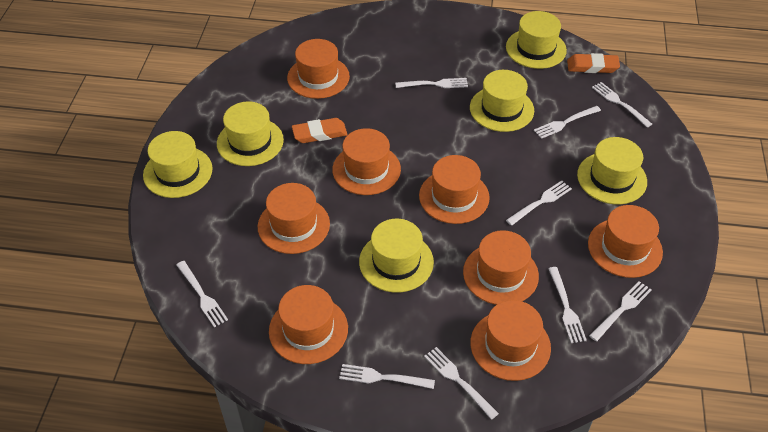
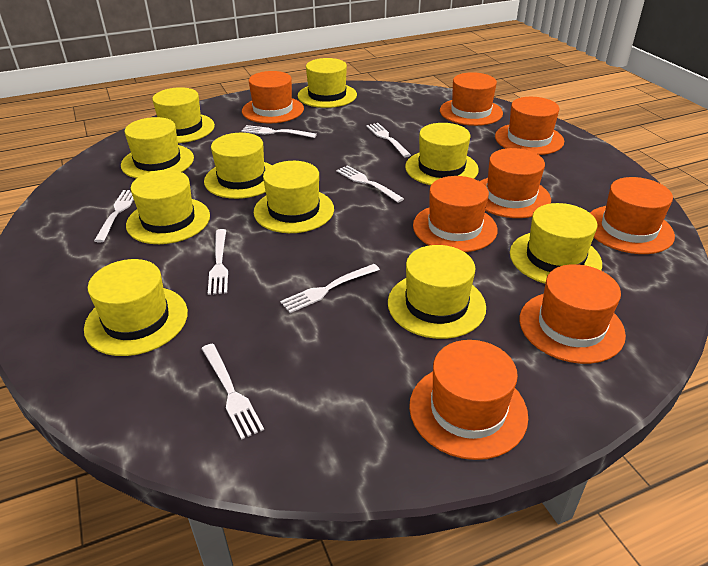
orange eraser: 2 -> 0
white fork: 9 -> 7
yellow hat: 6 -> 10

